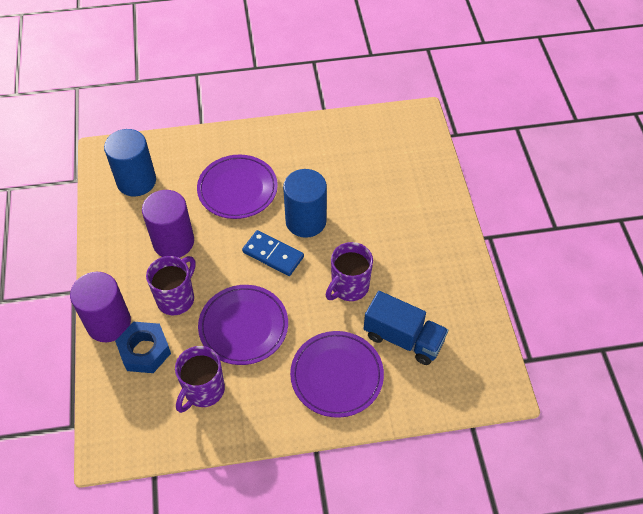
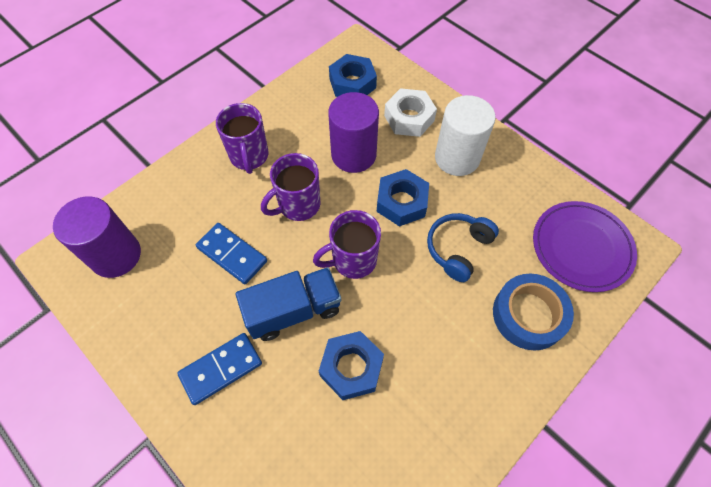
blue cylinder: 2 -> 0
blue domino: 1 -> 2
blue headphones: 0 -> 1
blue nut: 1 -> 3
blue tape: 0 -> 1
purple plate: 3 -> 1
white cylinder: 0 -> 1
white nut: 0 -> 1

